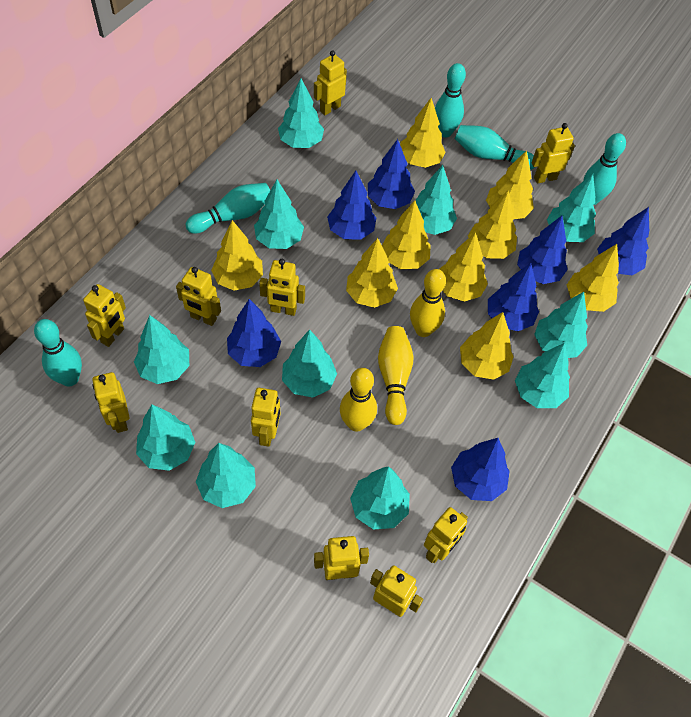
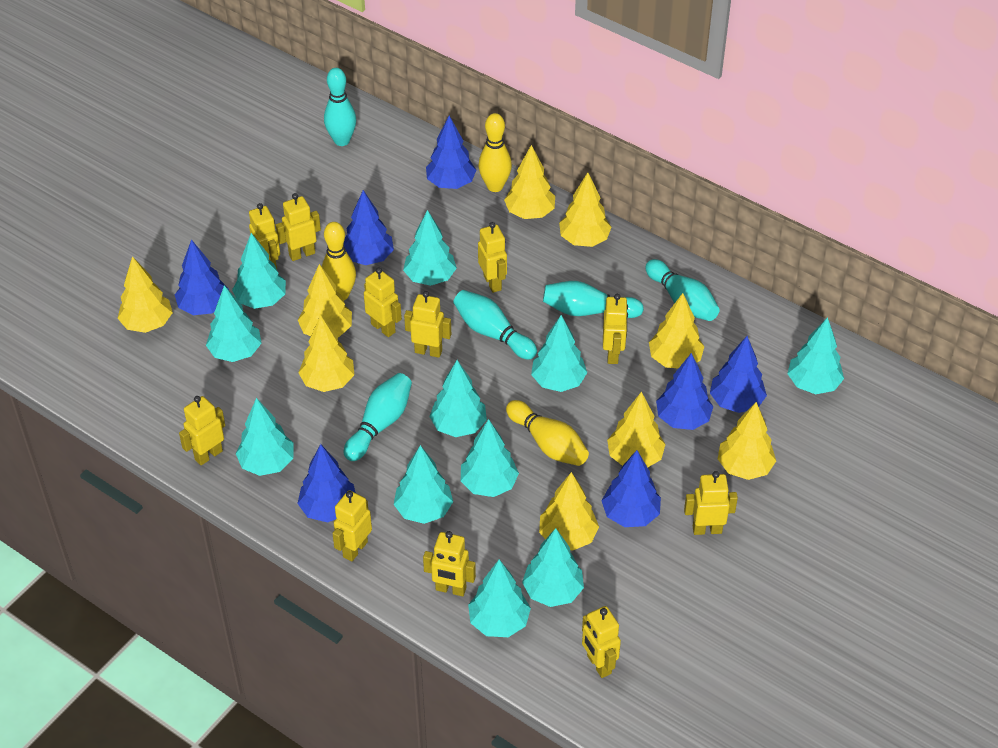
yellow robot: 10 -> 11

